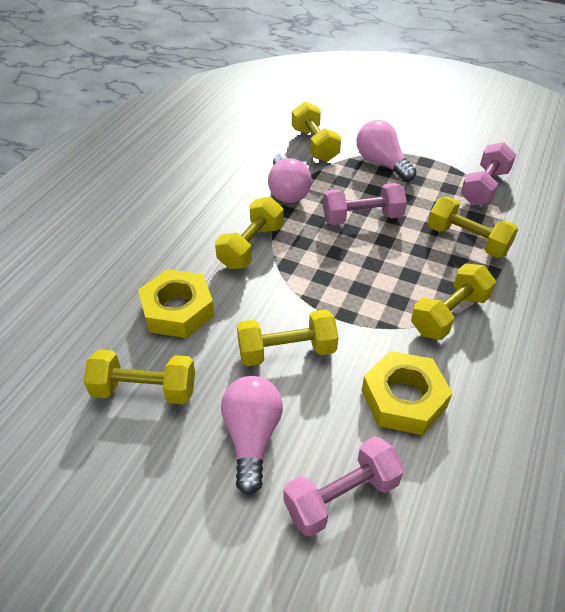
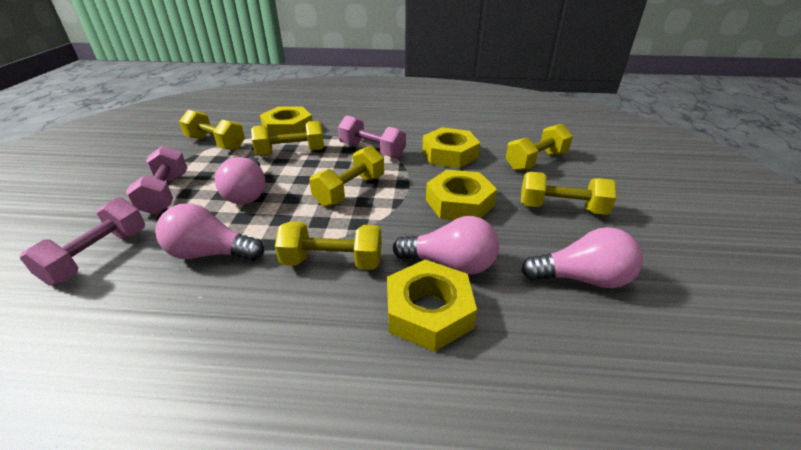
pink light bulb: 3 -> 4
yellow nut: 2 -> 4

